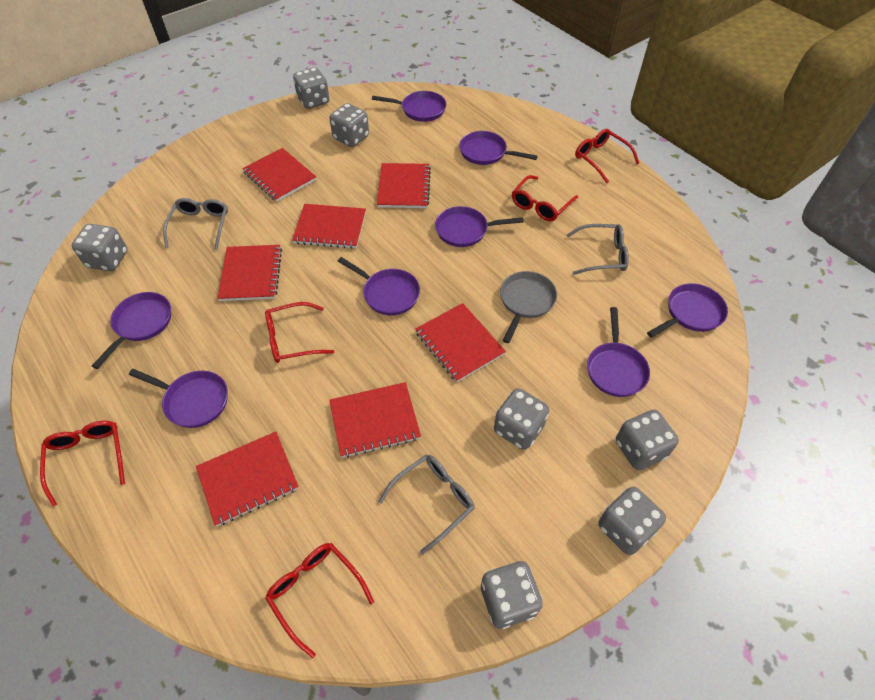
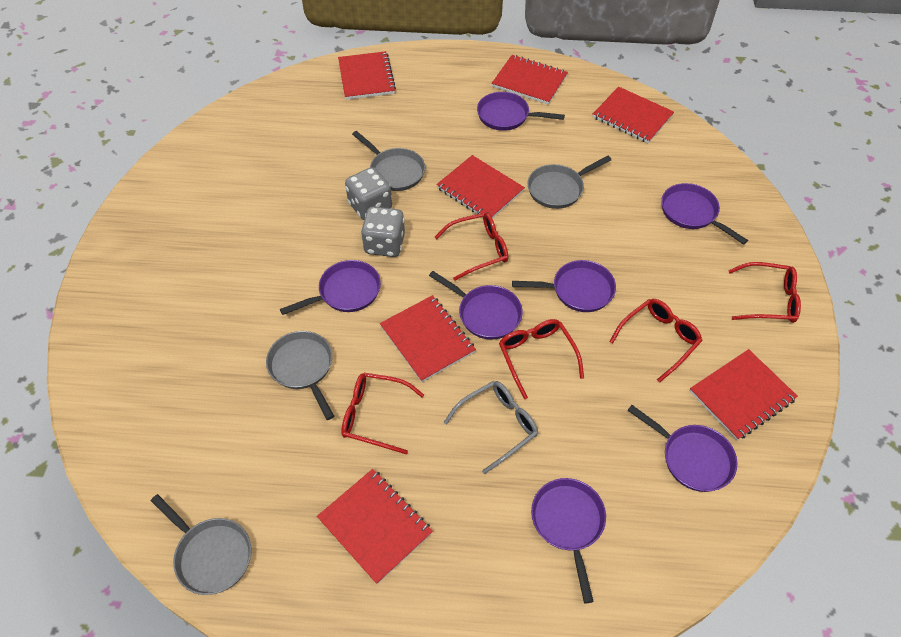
grey dice: 7 -> 2
grey glasses: 3 -> 1
grey pan: 1 -> 4
purple pan: 8 -> 7

